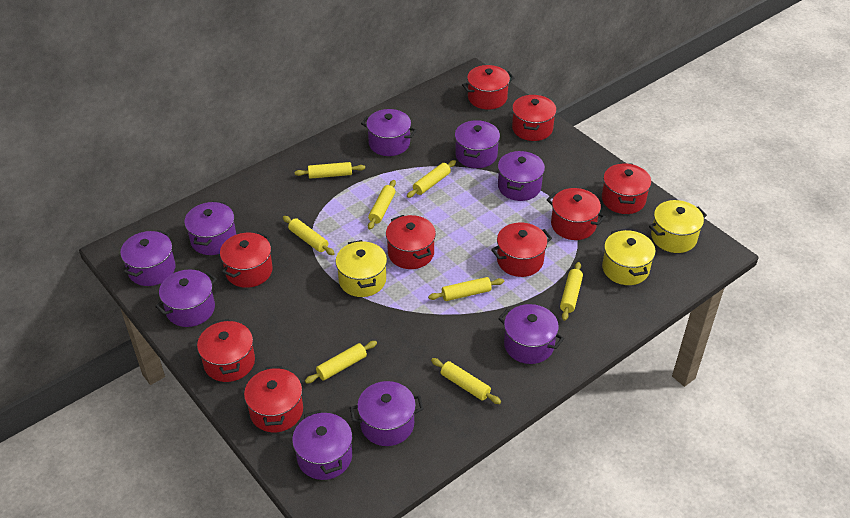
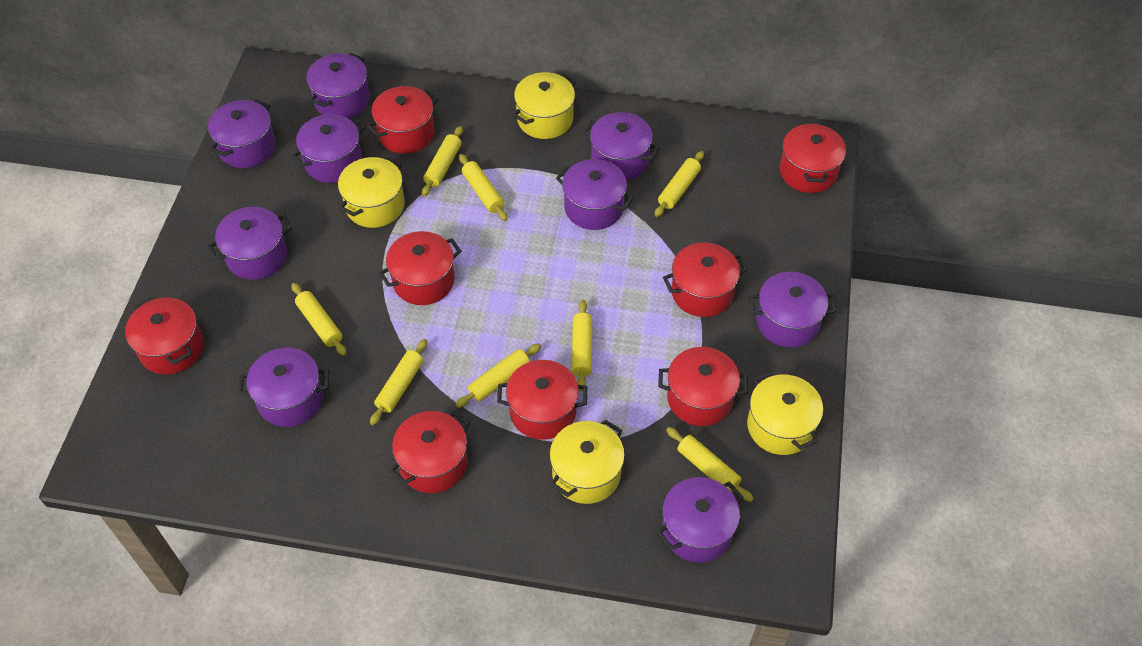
red pot: 9 -> 8
yellow pot: 3 -> 4

